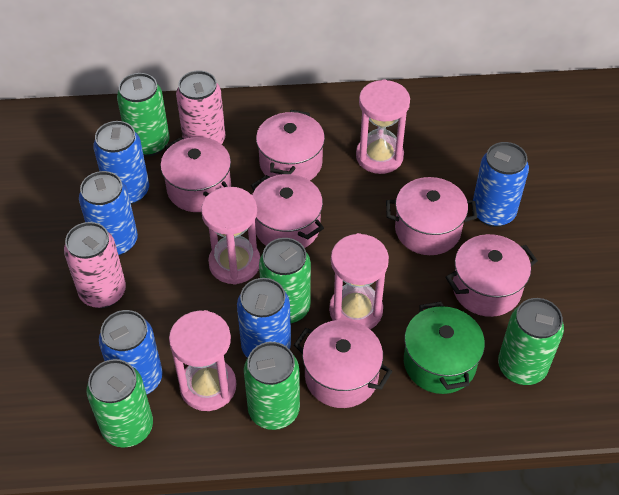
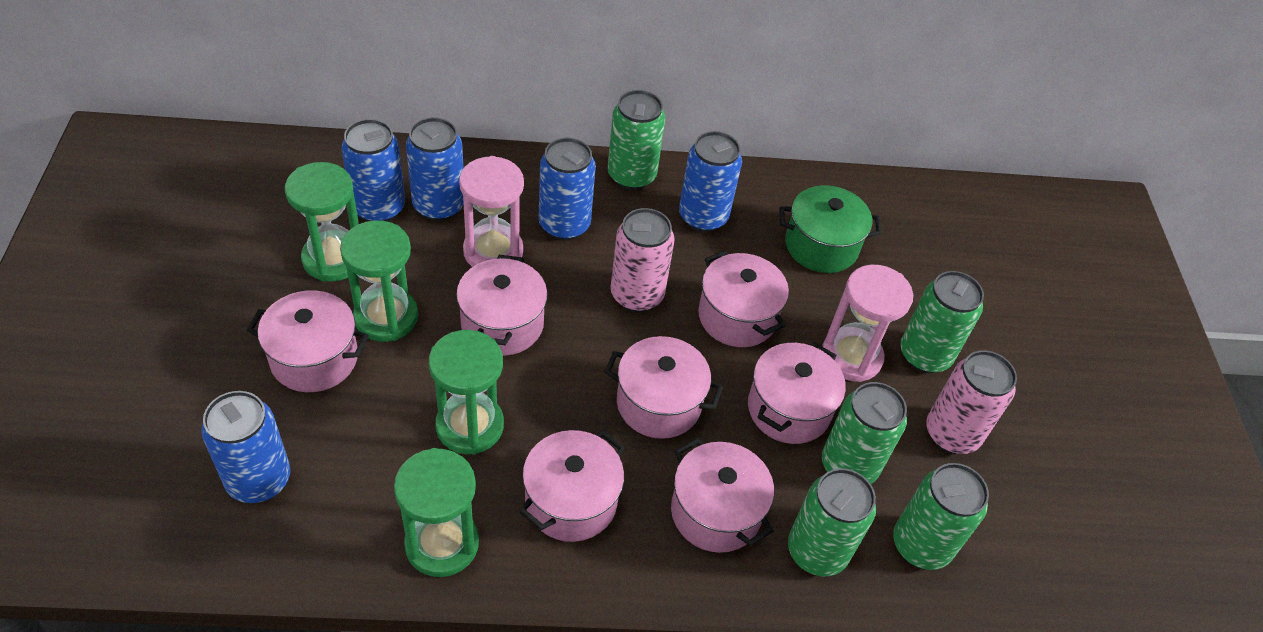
green hourglass: 0 -> 4
pink hourglass: 4 -> 2
pink pot: 6 -> 7

